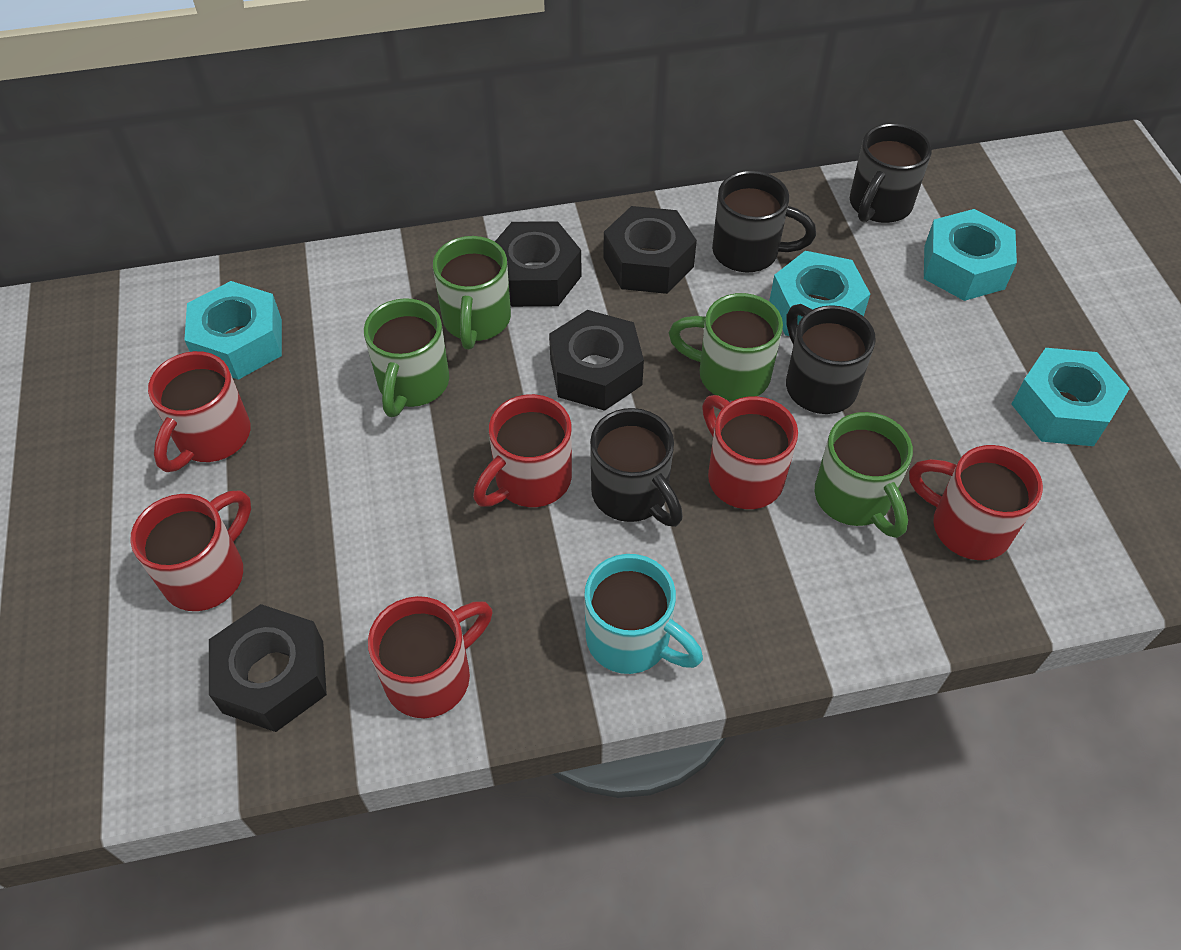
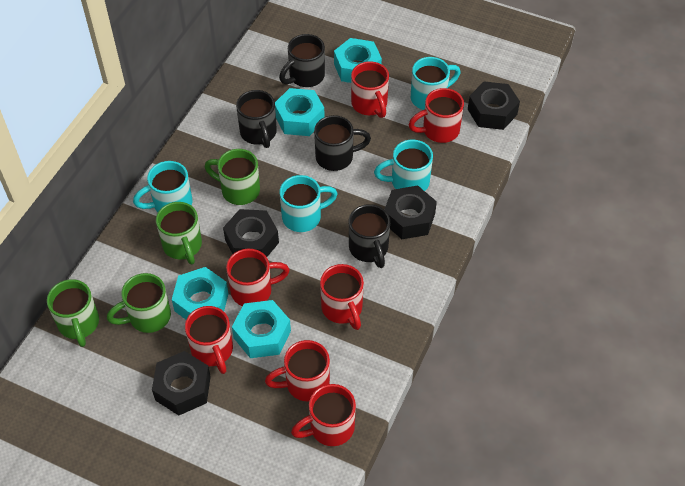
red mug: 6 -> 7
turquoise mug: 1 -> 4

